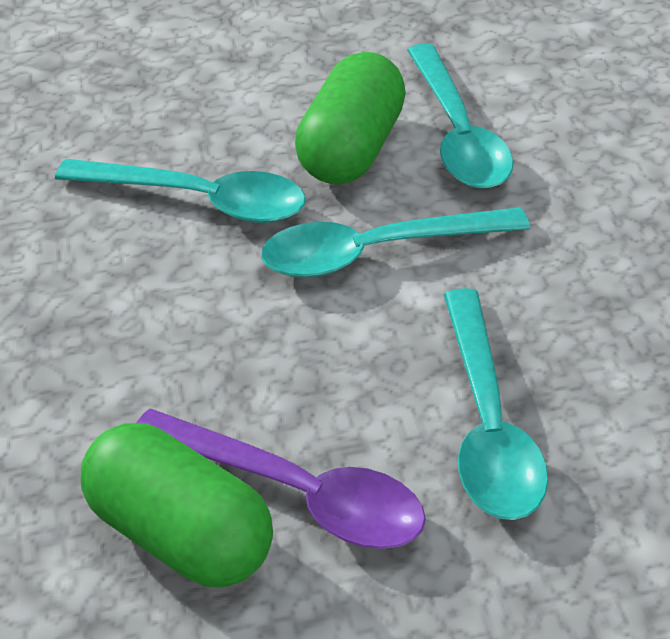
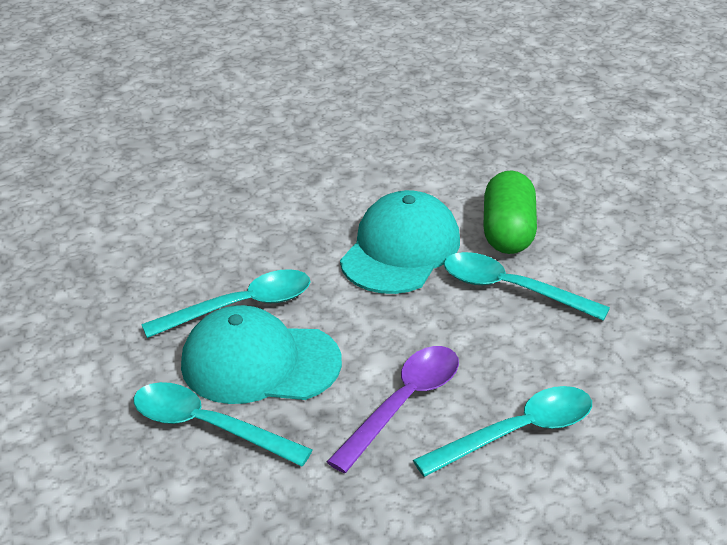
green capsule: 2 -> 1
turquoise cap: 0 -> 2

